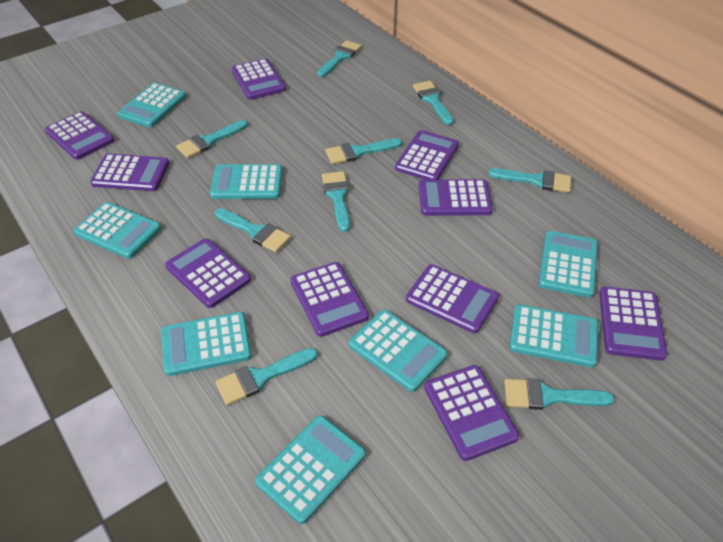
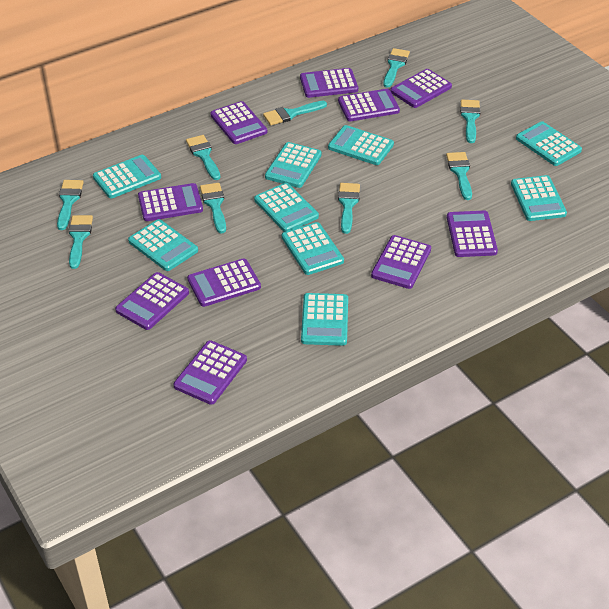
turquoise calculator: 8 -> 9

